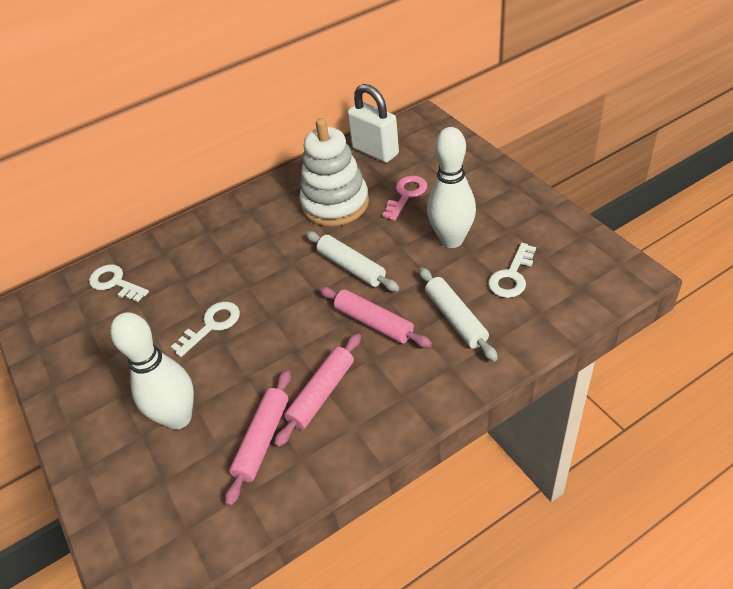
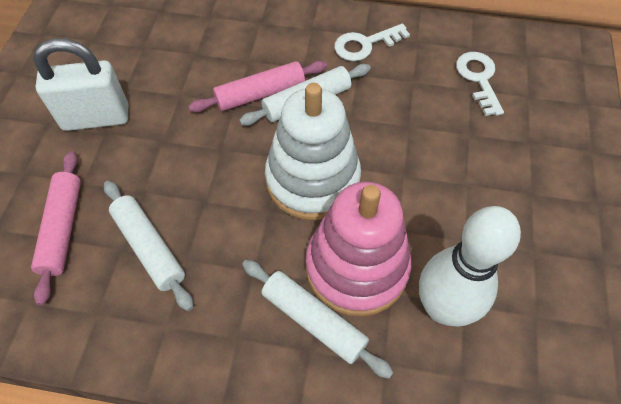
pink key: 1 -> 0
pink rolling pin: 3 -> 2
pink stacking toy: 0 -> 1
white bowling pin: 2 -> 1
white key: 3 -> 2
white rolling pin: 2 -> 3

